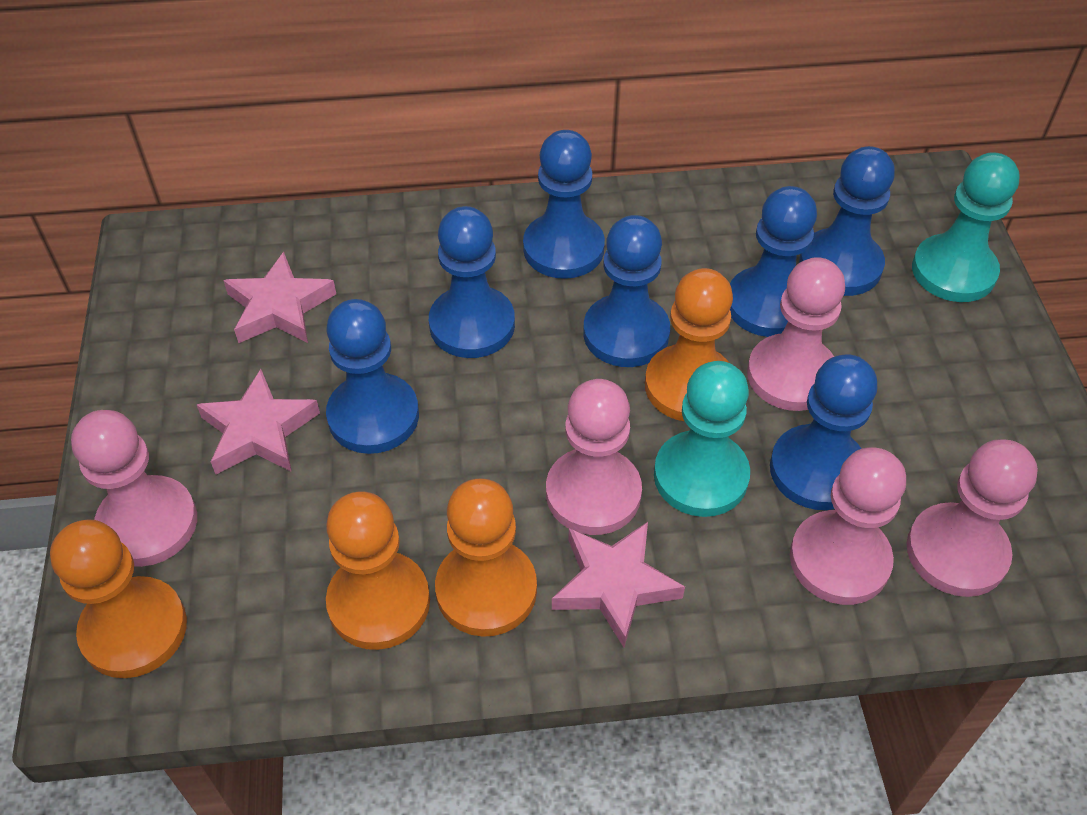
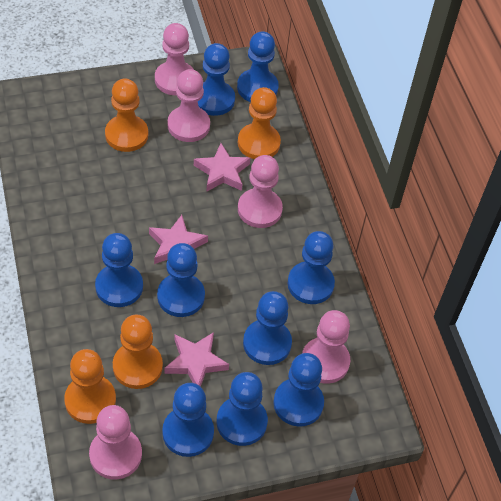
blue pawn: 7 -> 9
turquoise pawn: 2 -> 0

